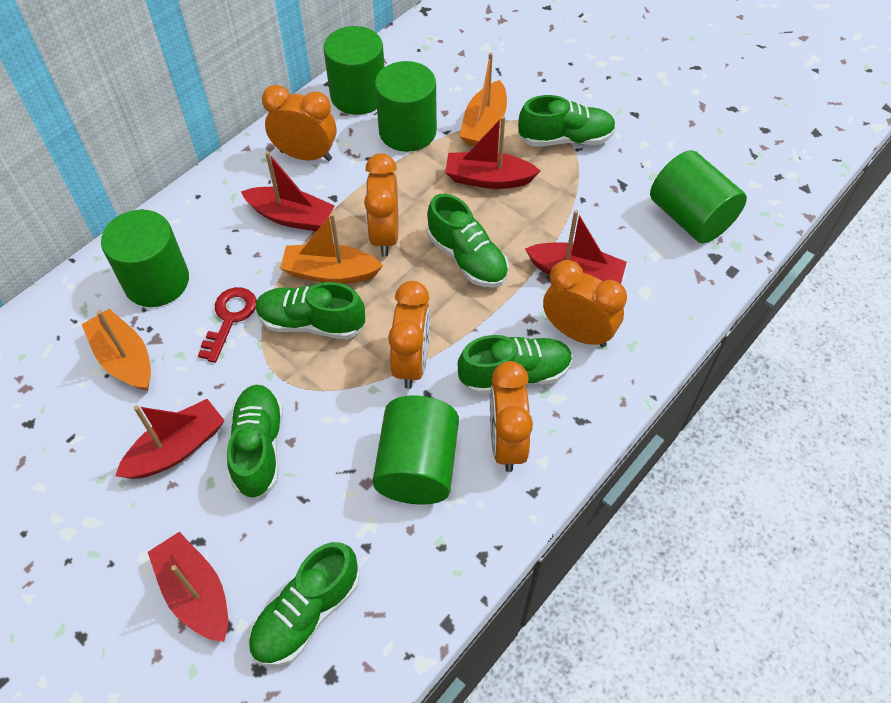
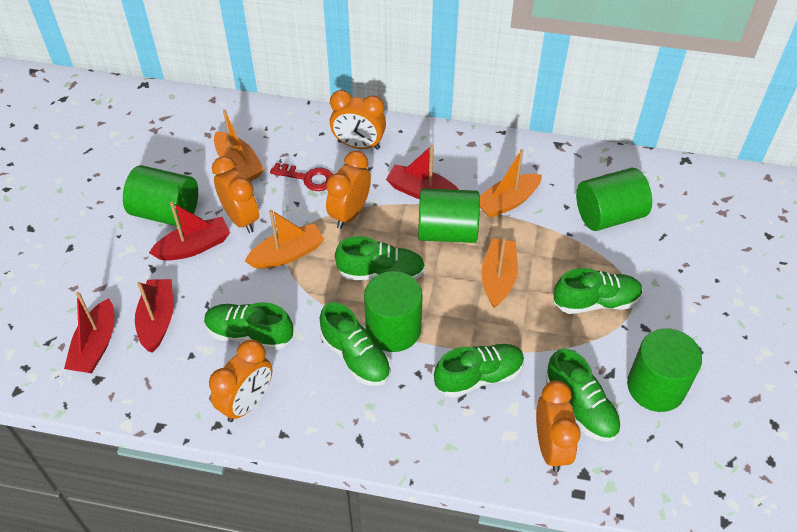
orange boat: 3 -> 4
red boat: 5 -> 4

